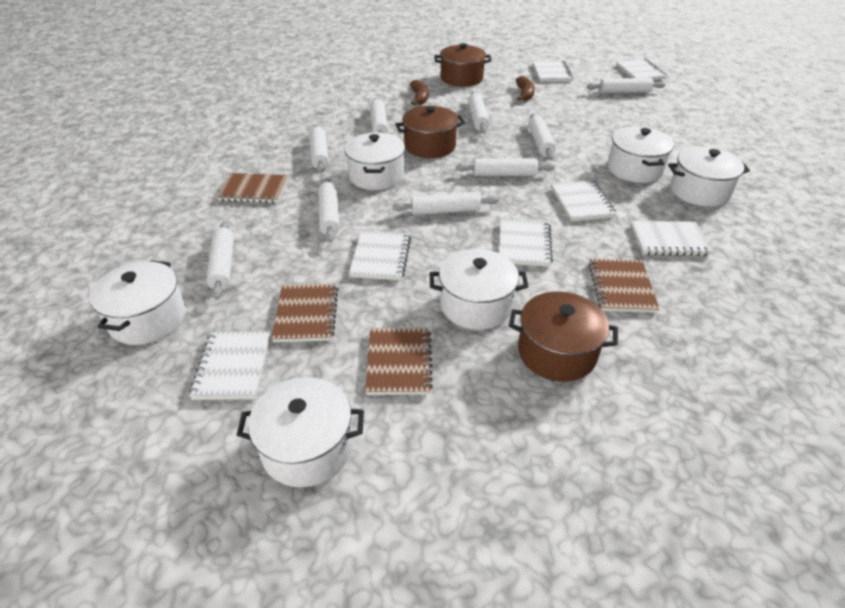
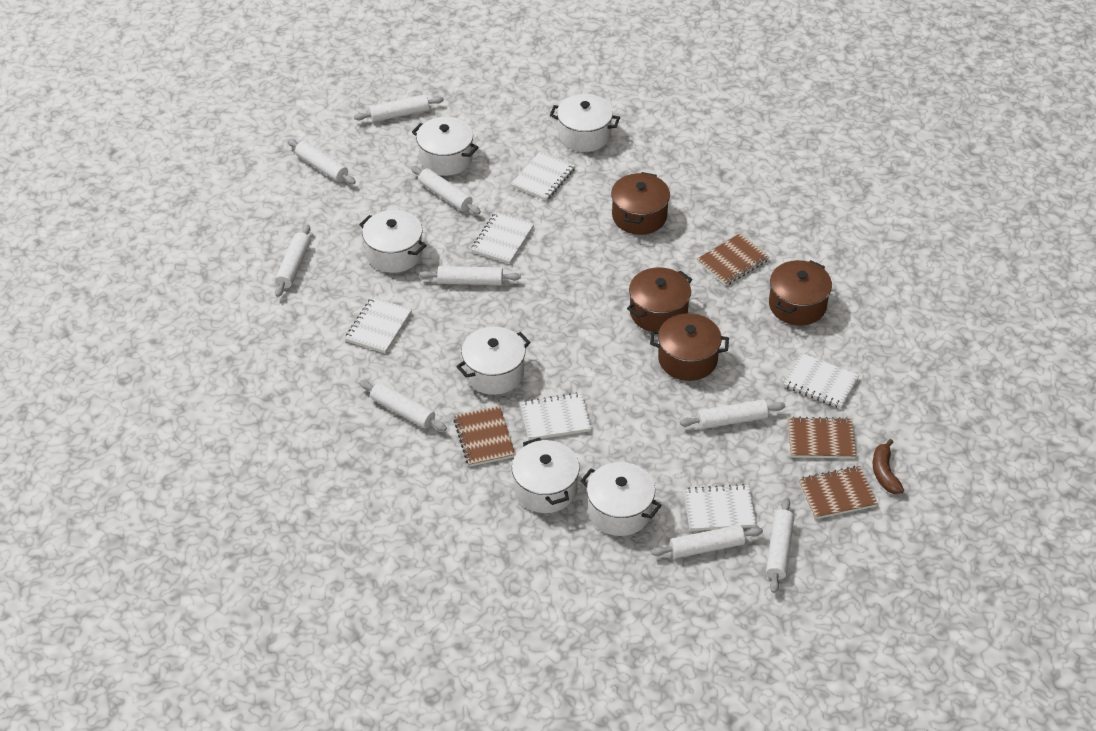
brown banana: 2 -> 1
brown pot: 3 -> 4
white notebook: 7 -> 6

